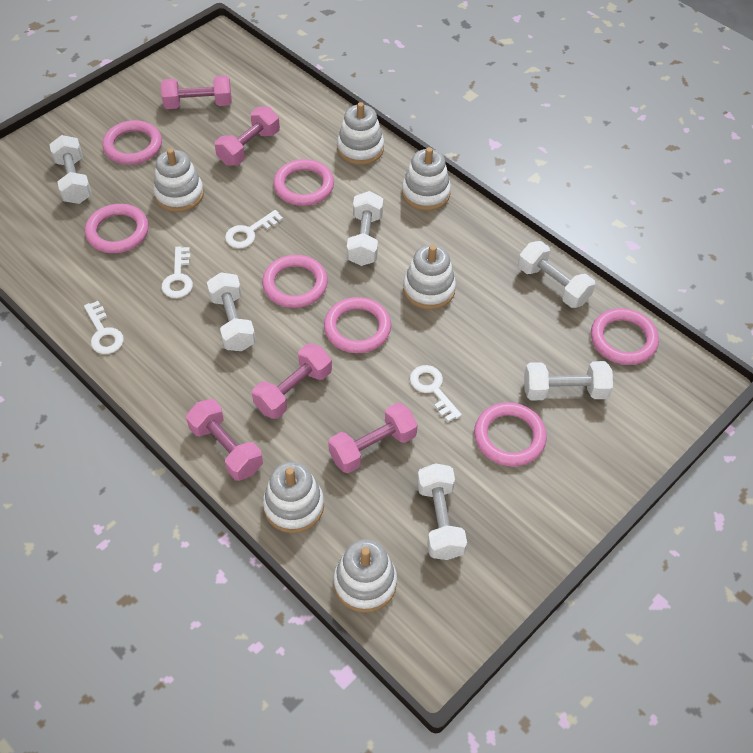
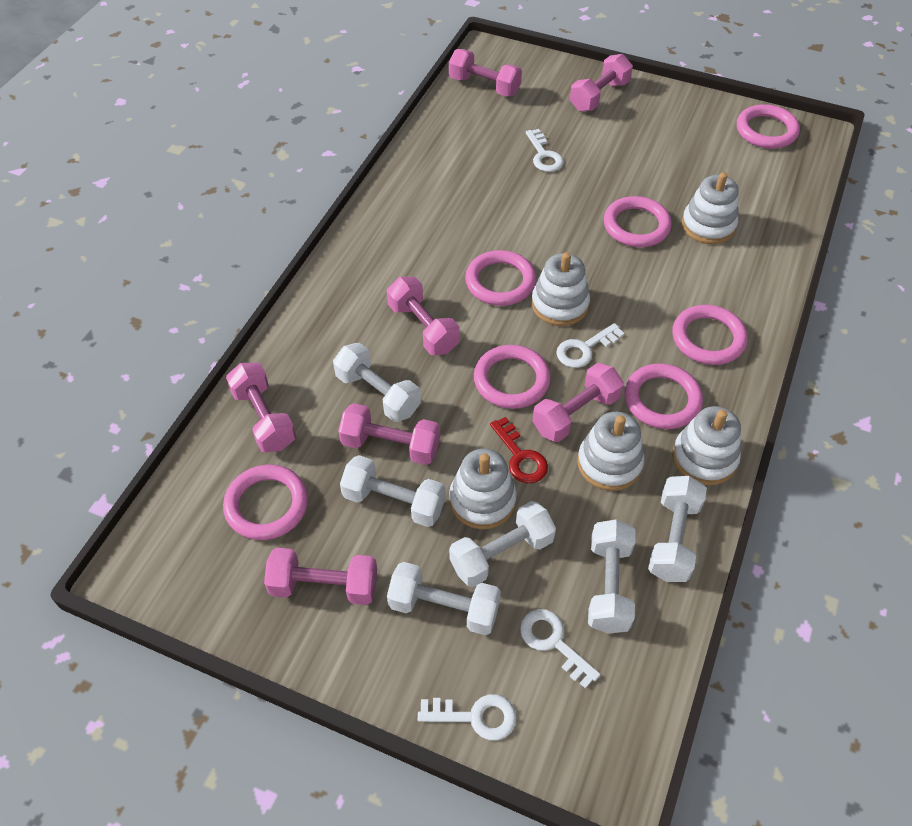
pink dumbbell: 5 -> 7
red key: 0 -> 1
white stacking toy: 6 -> 5

